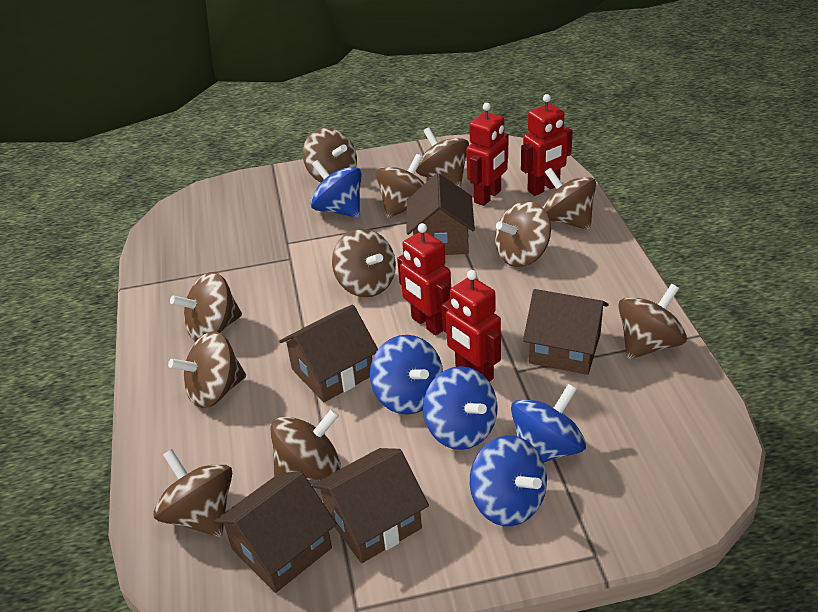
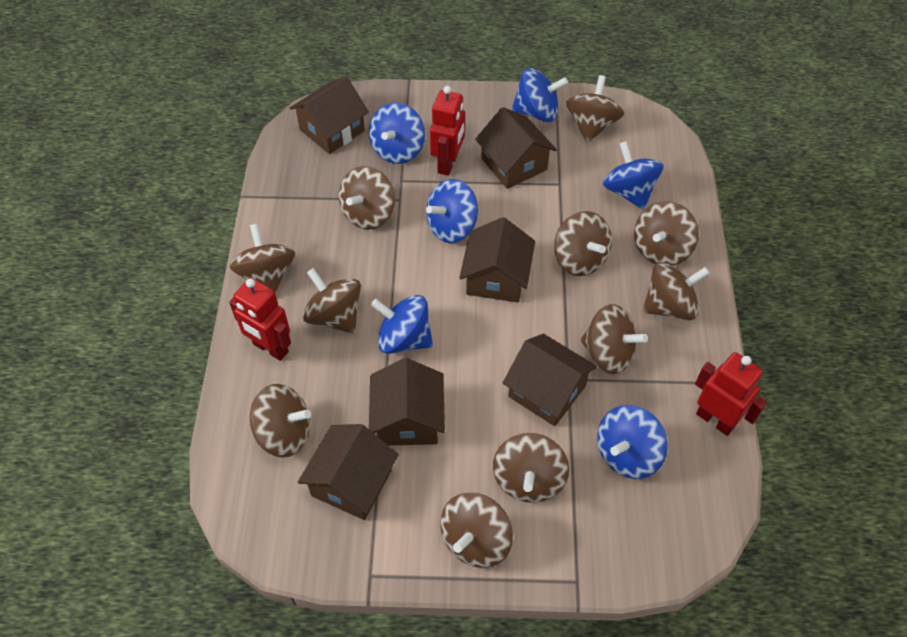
blue spinning top: 5 -> 6
brown house: 5 -> 6
red robot: 4 -> 3

